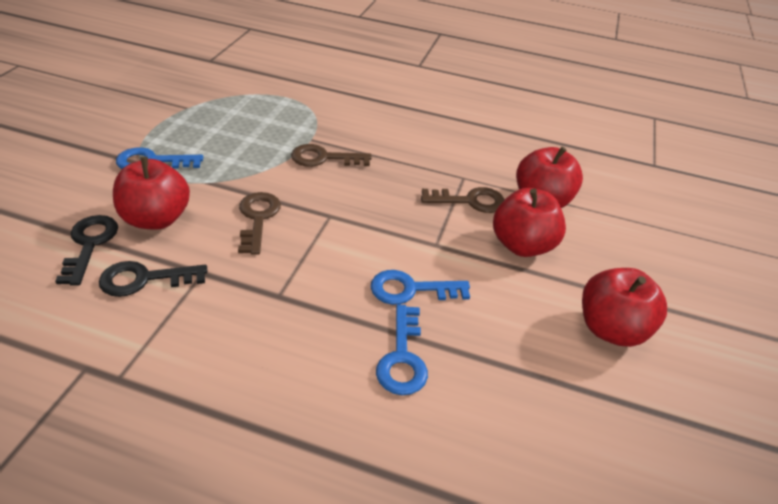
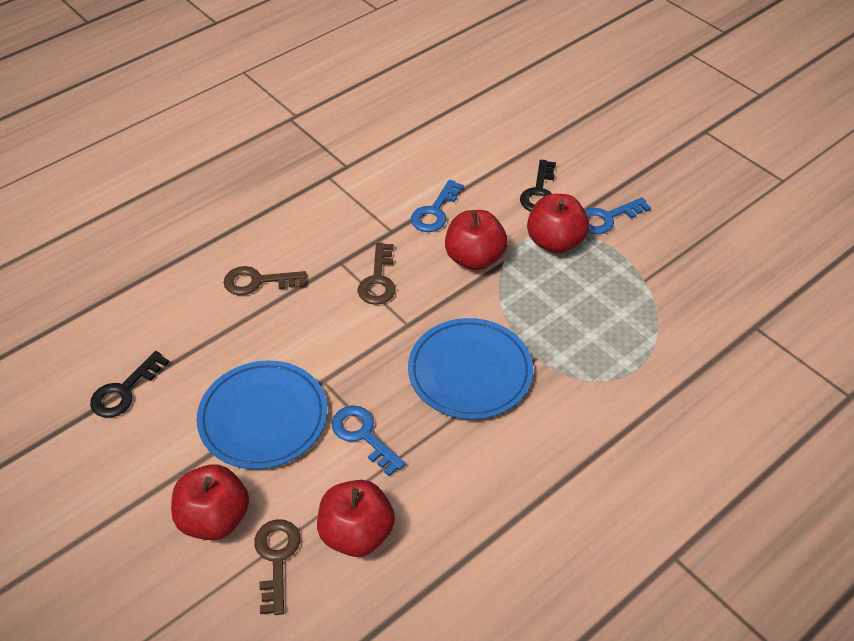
blue plate: 0 -> 2

